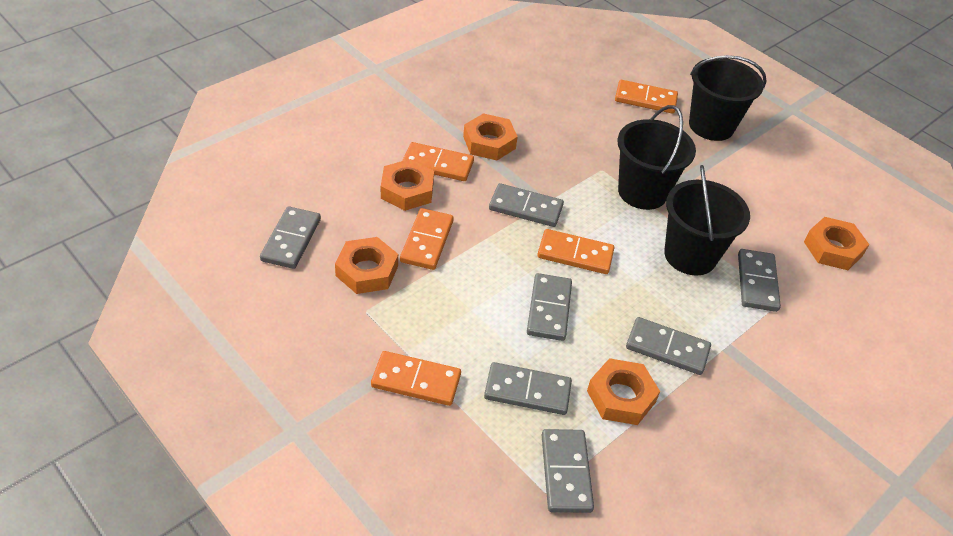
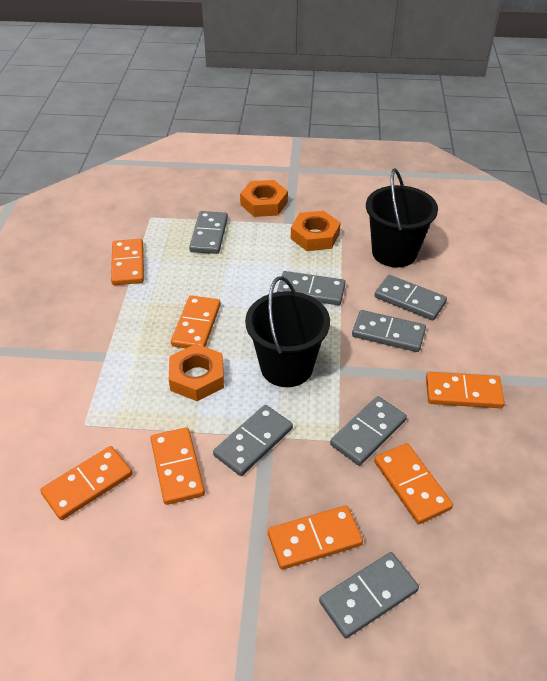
black bucket: 3 -> 2
orange domino: 5 -> 7
orange nut: 5 -> 3

